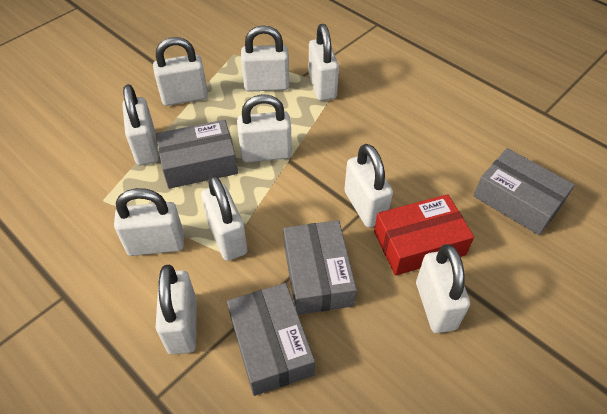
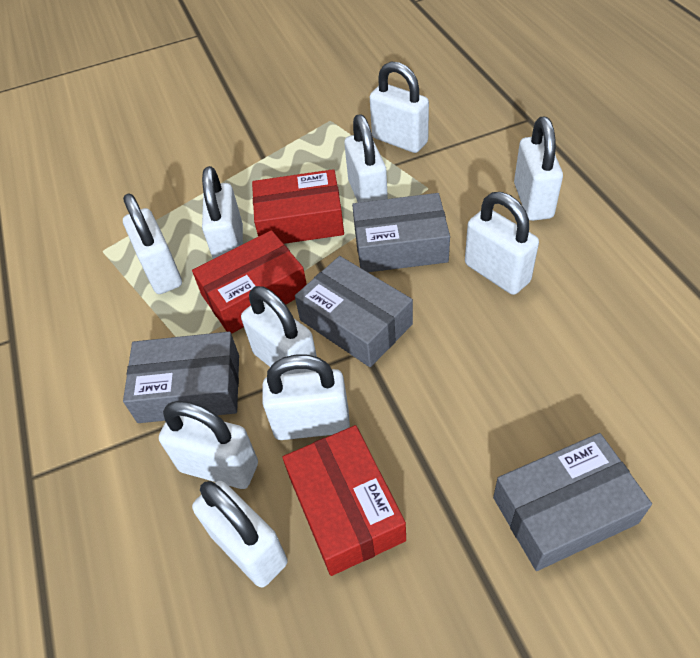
red box: 1 -> 3

